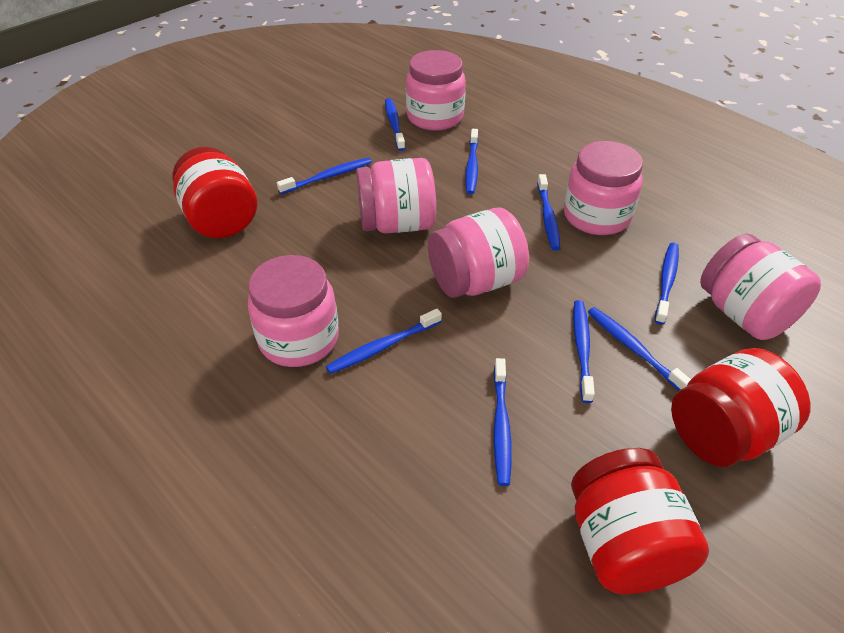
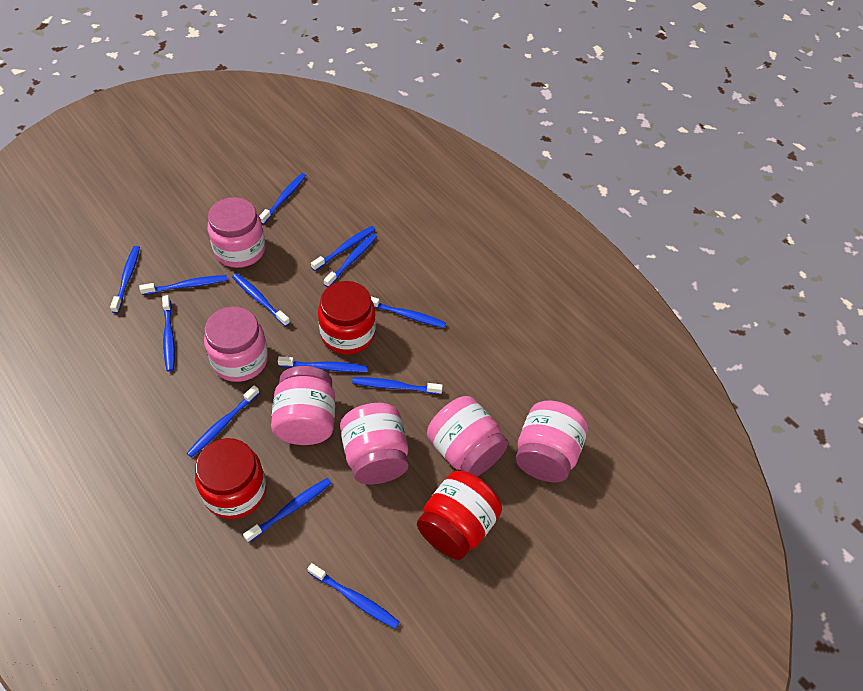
blue toothbrush: 9 -> 13

